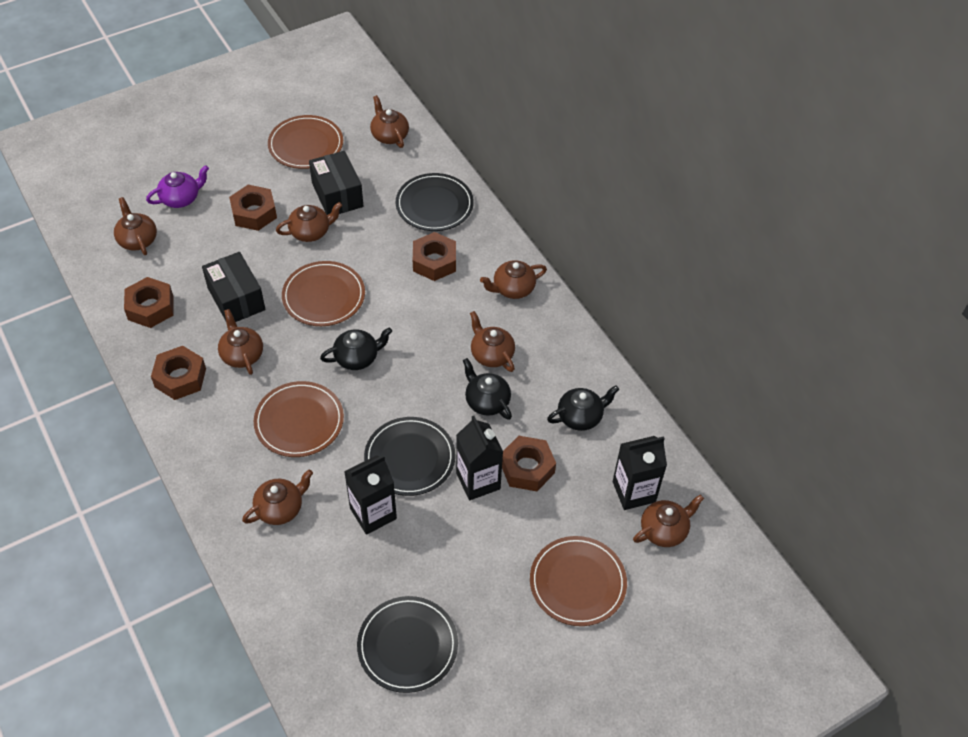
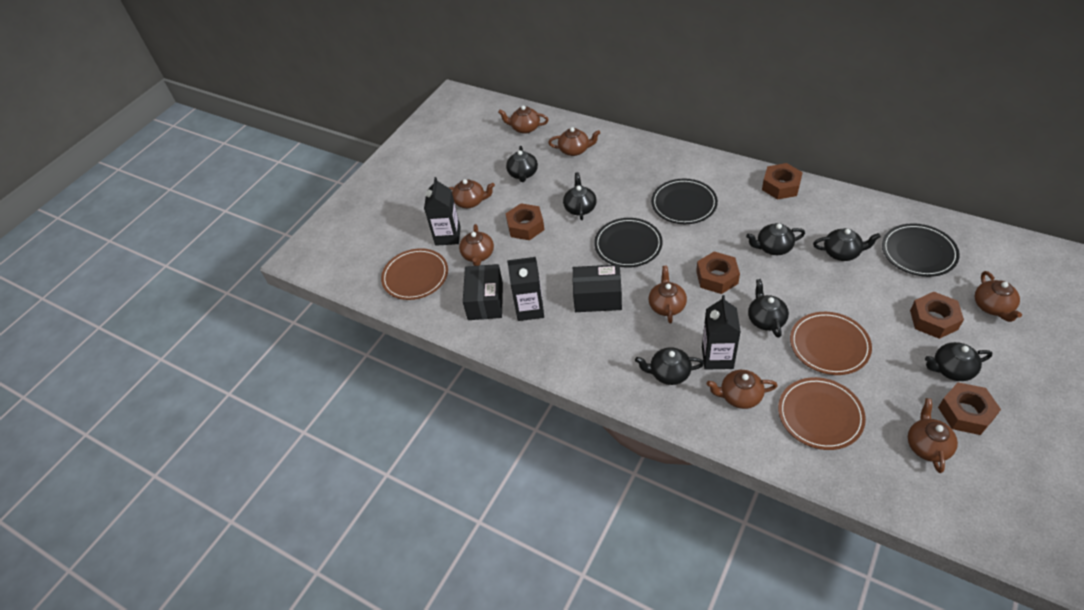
black teapot: 3 -> 7
brown plate: 4 -> 3
purple teapot: 1 -> 0

